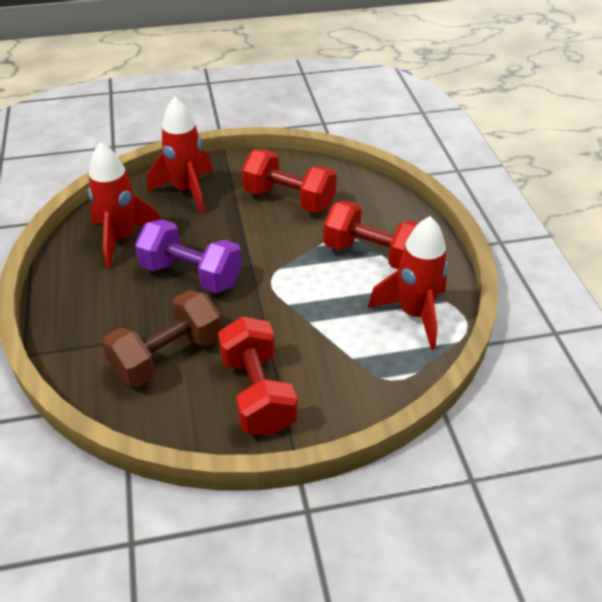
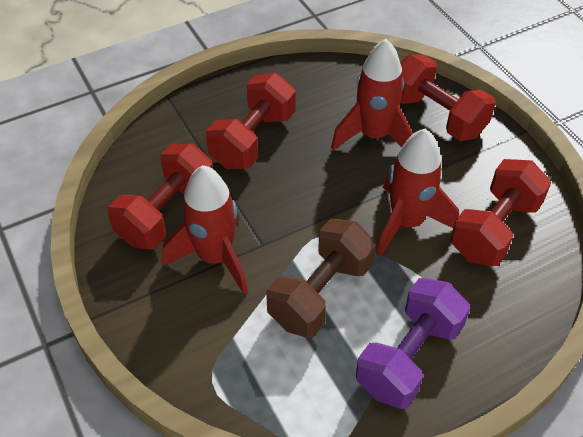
red dumbbell: 3 -> 4

